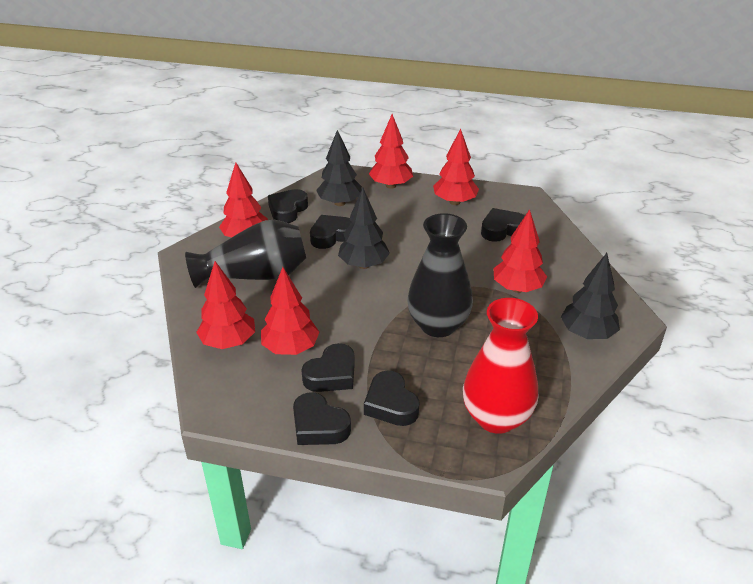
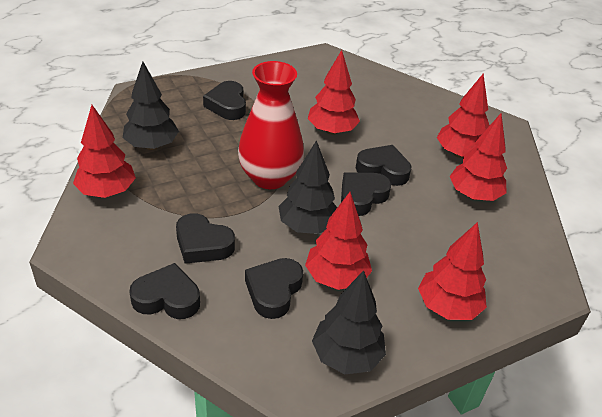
black vase: 2 -> 0

